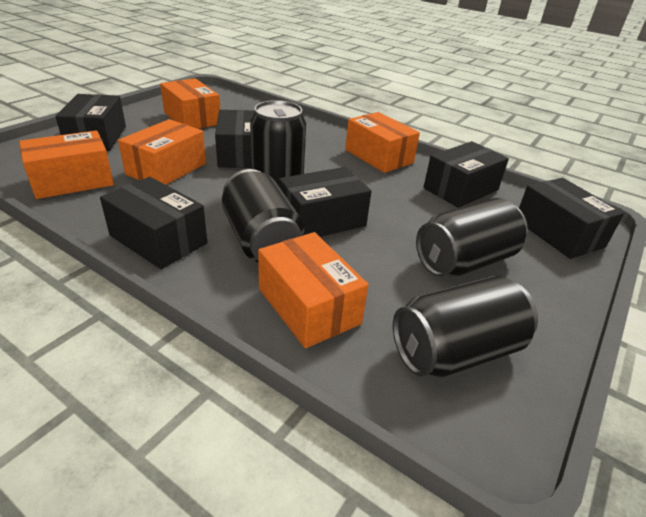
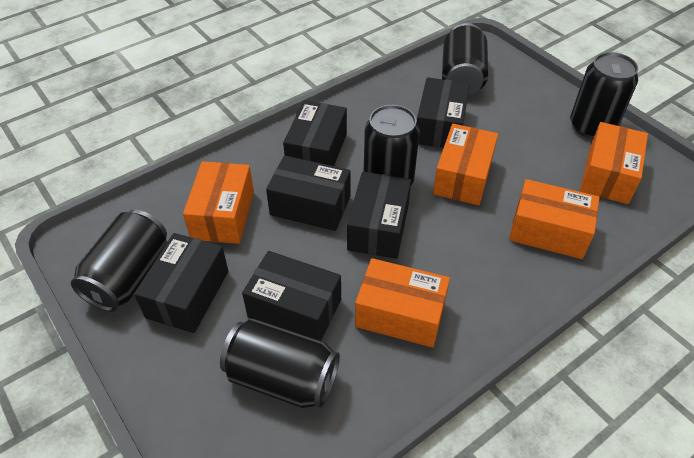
black can: 4 -> 5

